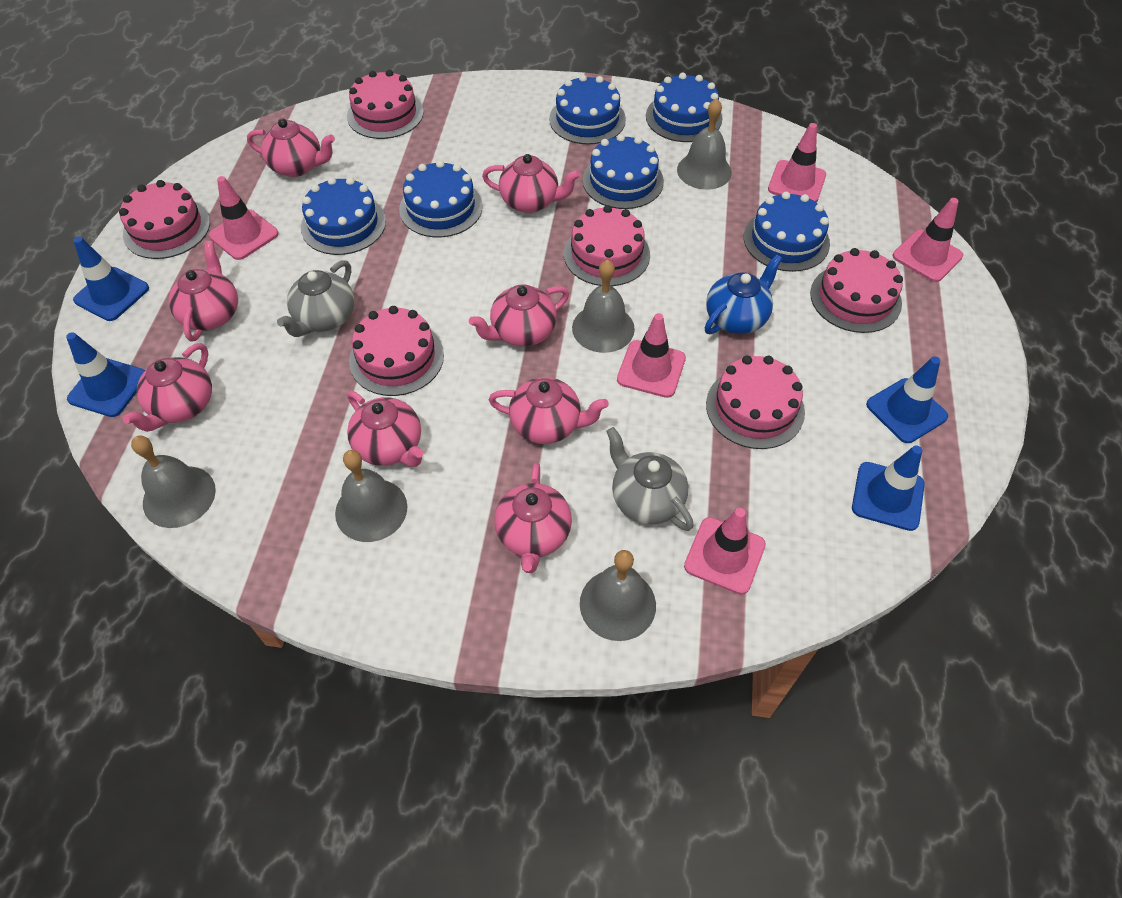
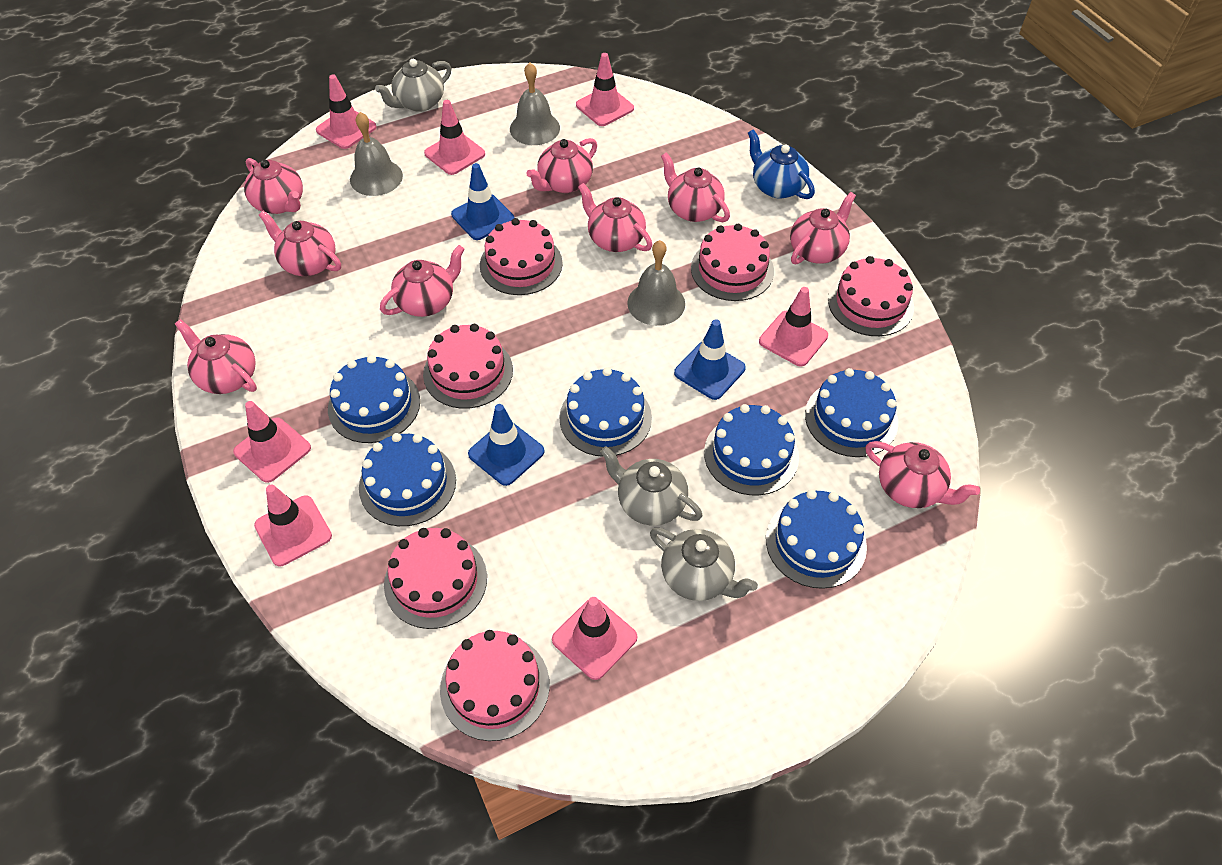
blue traffic cone: 4 -> 3
grey bell: 5 -> 3
grey teapot: 2 -> 3
pink teapot: 8 -> 9
pink traffic cone: 5 -> 7

